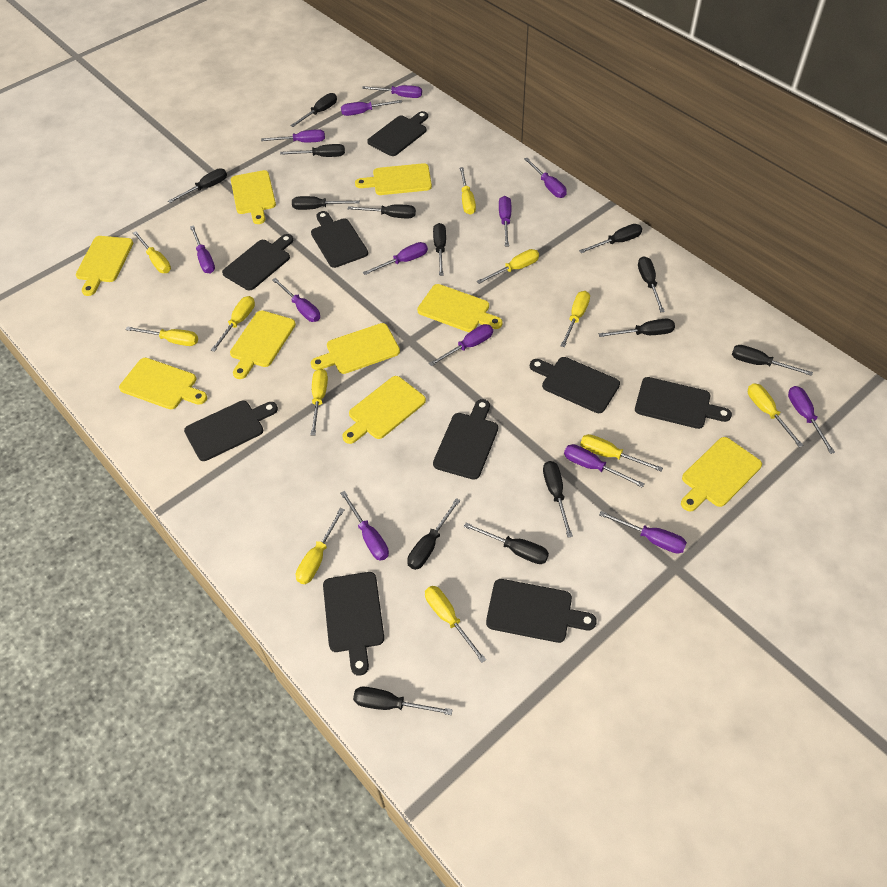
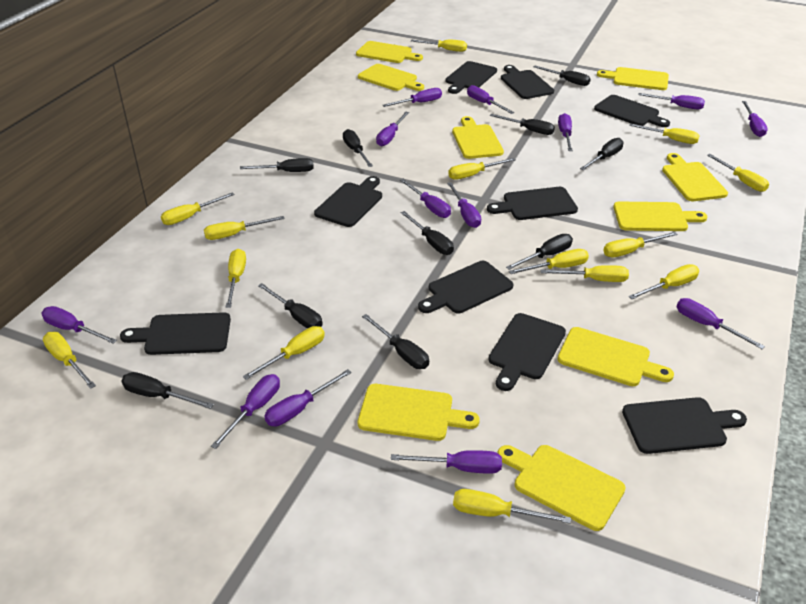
black screwdriver: 14 -> 10
yellow screwdriver: 11 -> 14

